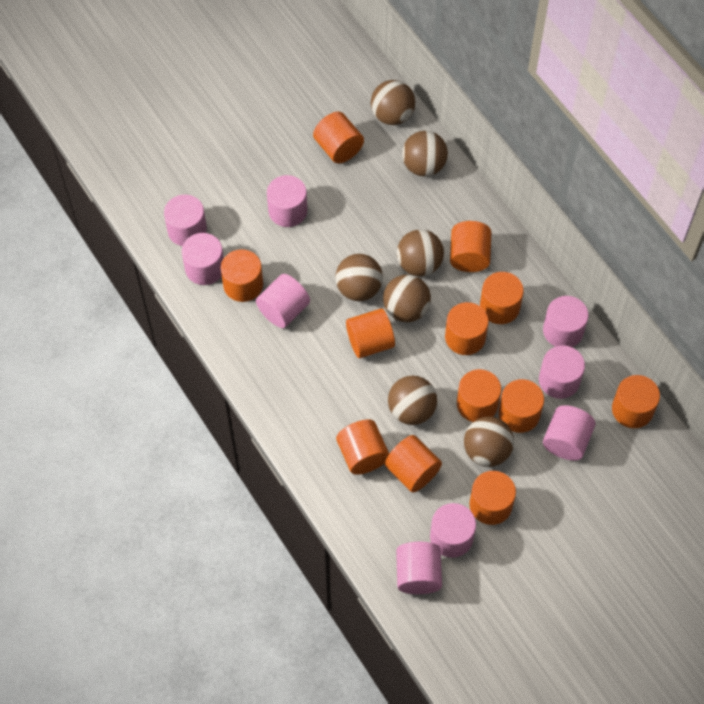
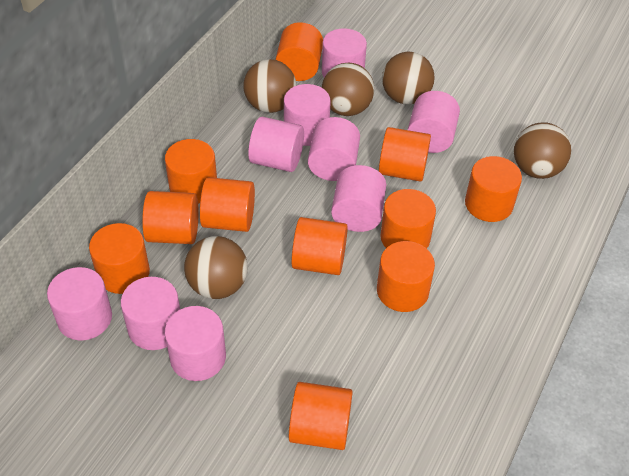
brown ball: 7 -> 5
orange cylinder: 12 -> 11

